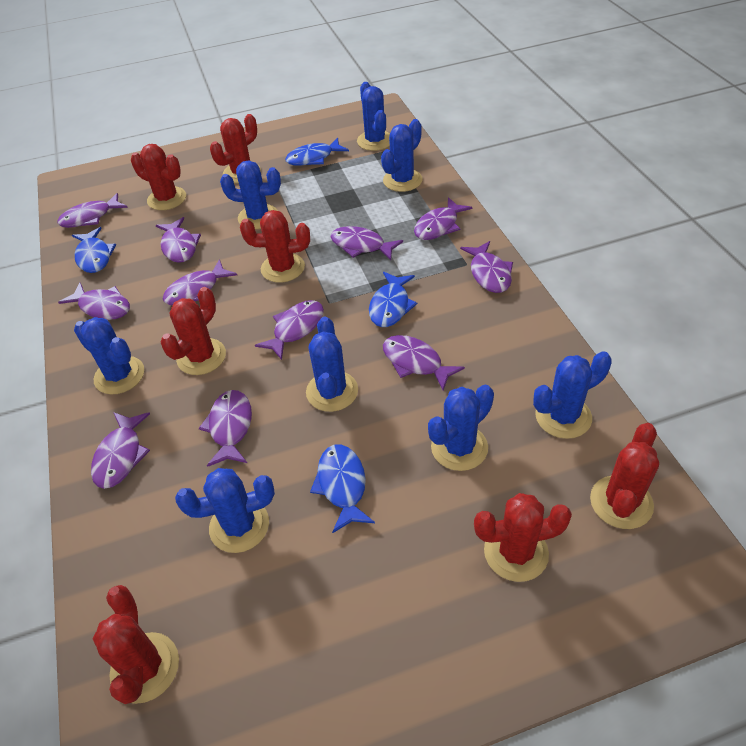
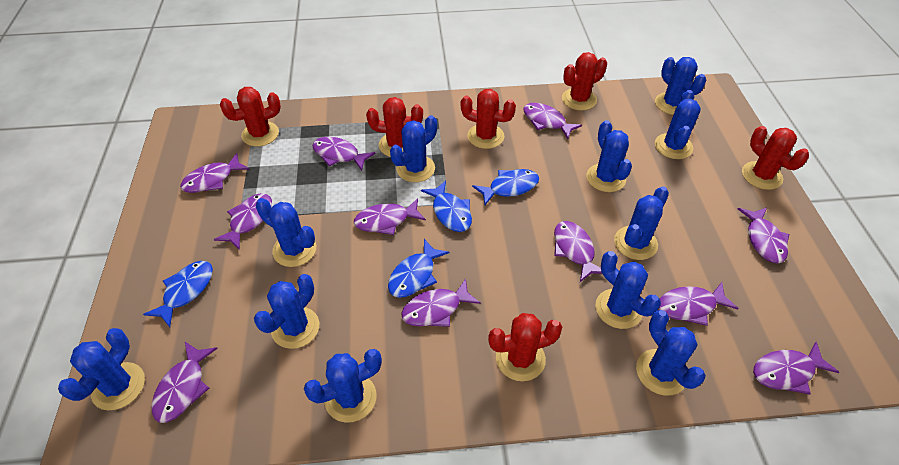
blue cactus: 8 -> 11
red cactus: 7 -> 6

